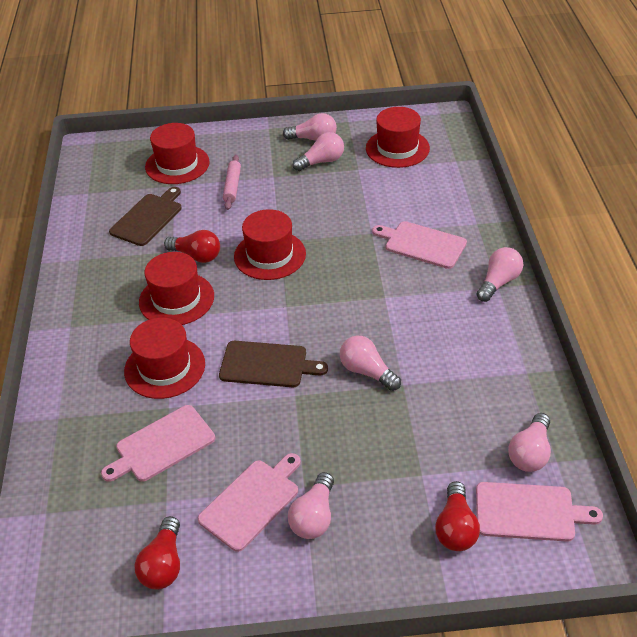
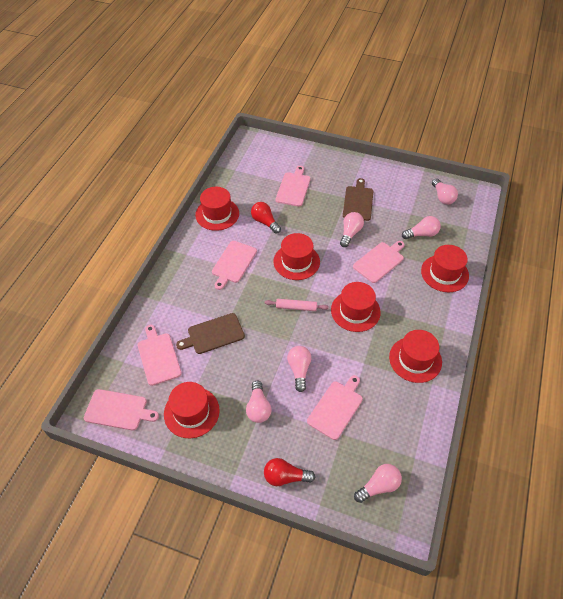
pink cutting board: 4 -> 6
red hat: 5 -> 6
red light bulb: 3 -> 2

